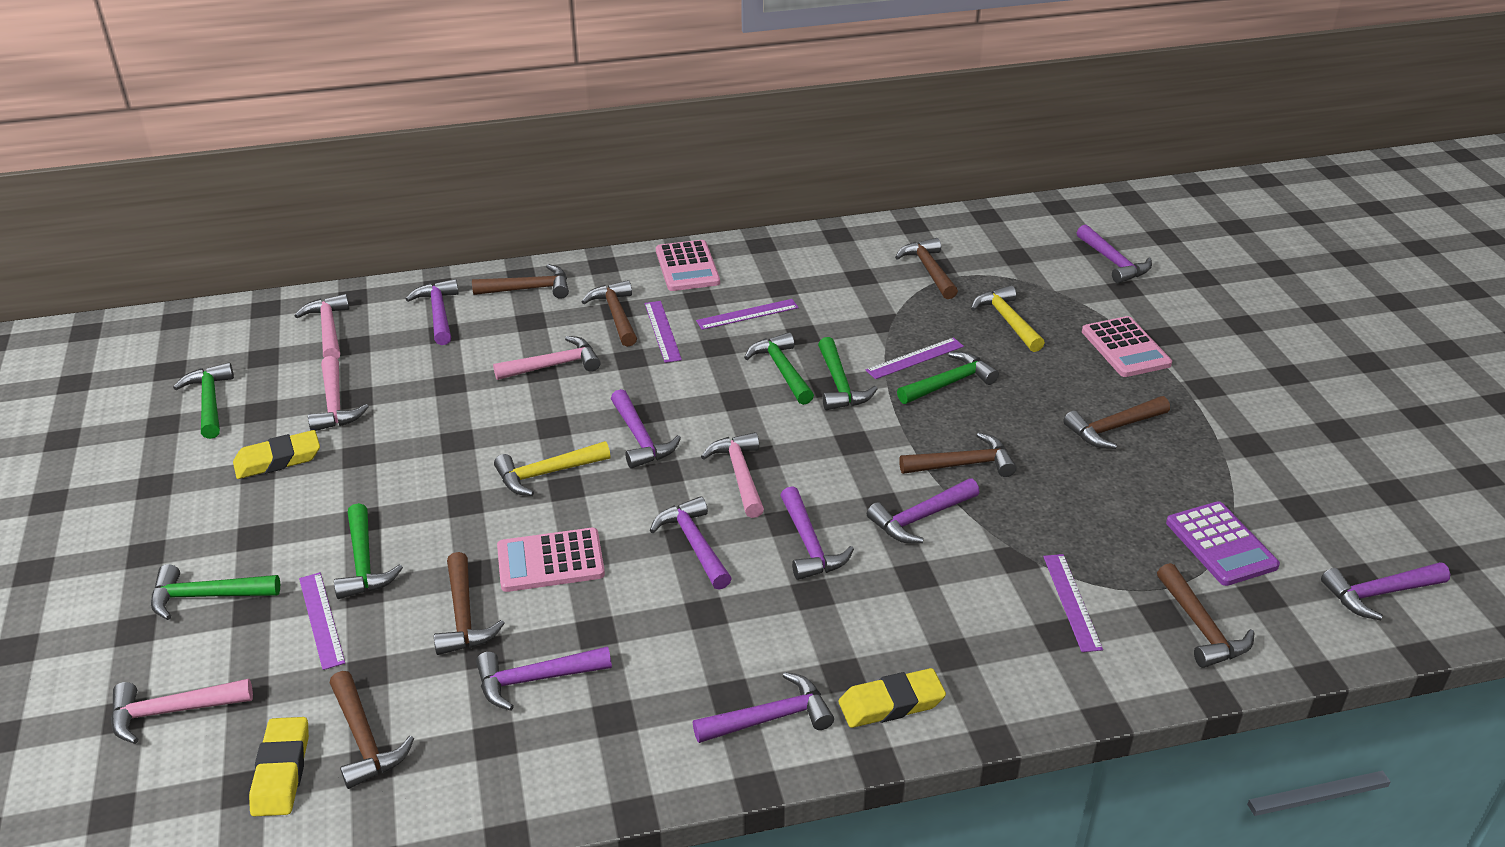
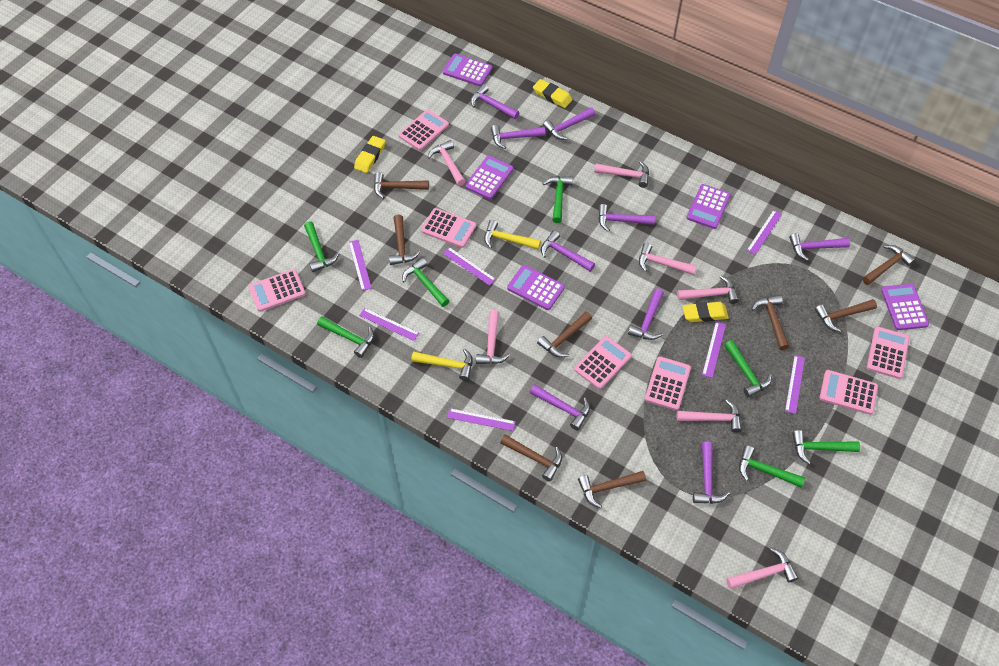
green hammer: 6 -> 7
pink calculator: 3 -> 7
pink hammer: 5 -> 7
purple calculator: 1 -> 5
purple ruler: 5 -> 7

